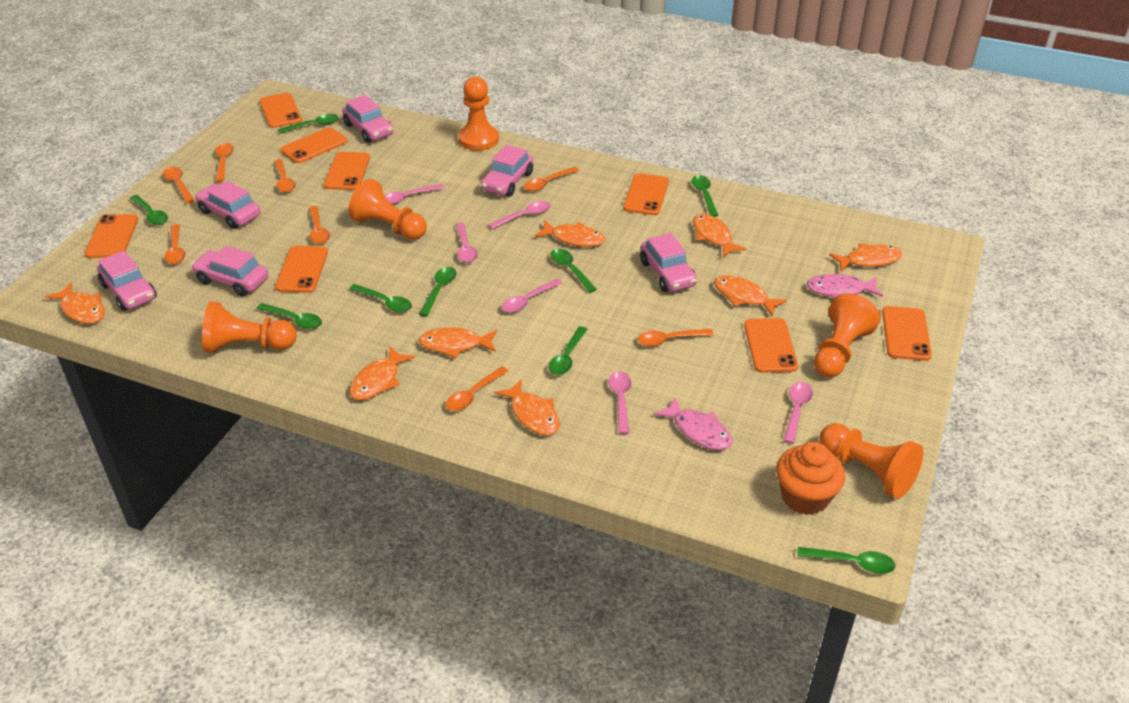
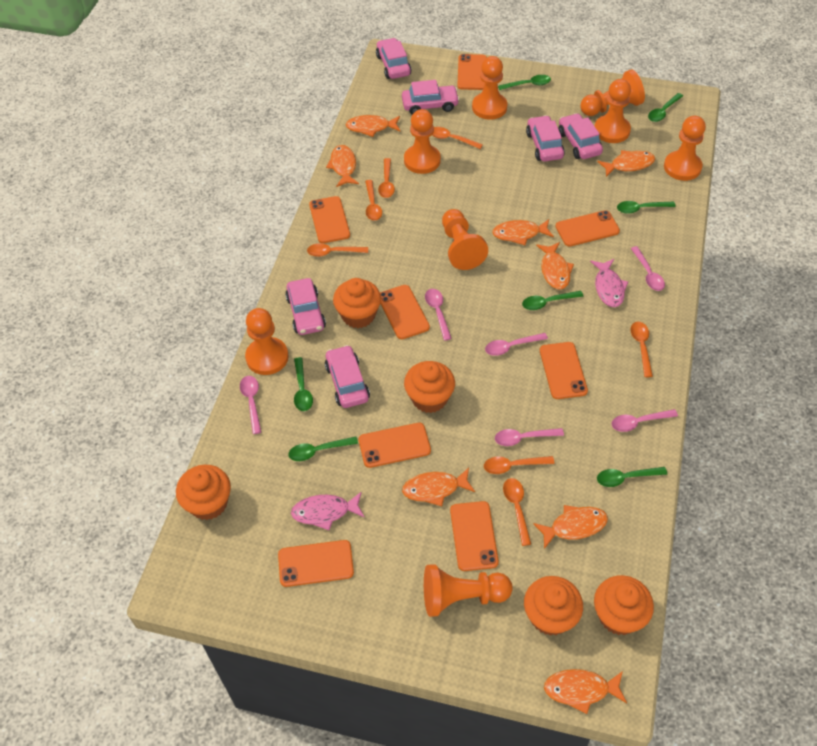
green spoon: 9 -> 7
orange cupcake: 1 -> 5
orange pawn: 5 -> 8
orange spoon: 8 -> 7

